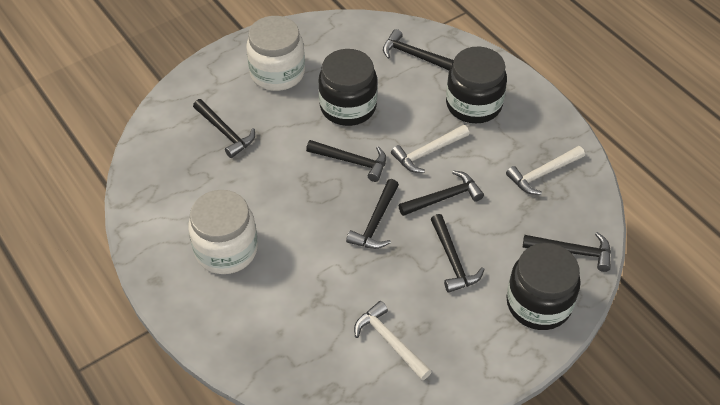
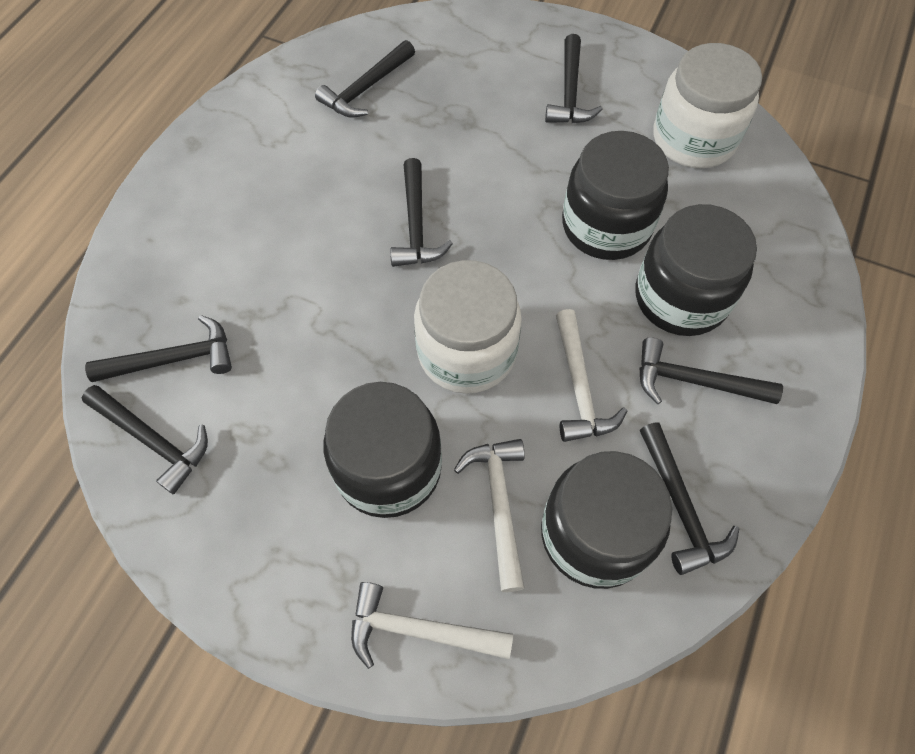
black jar: 3 -> 4

